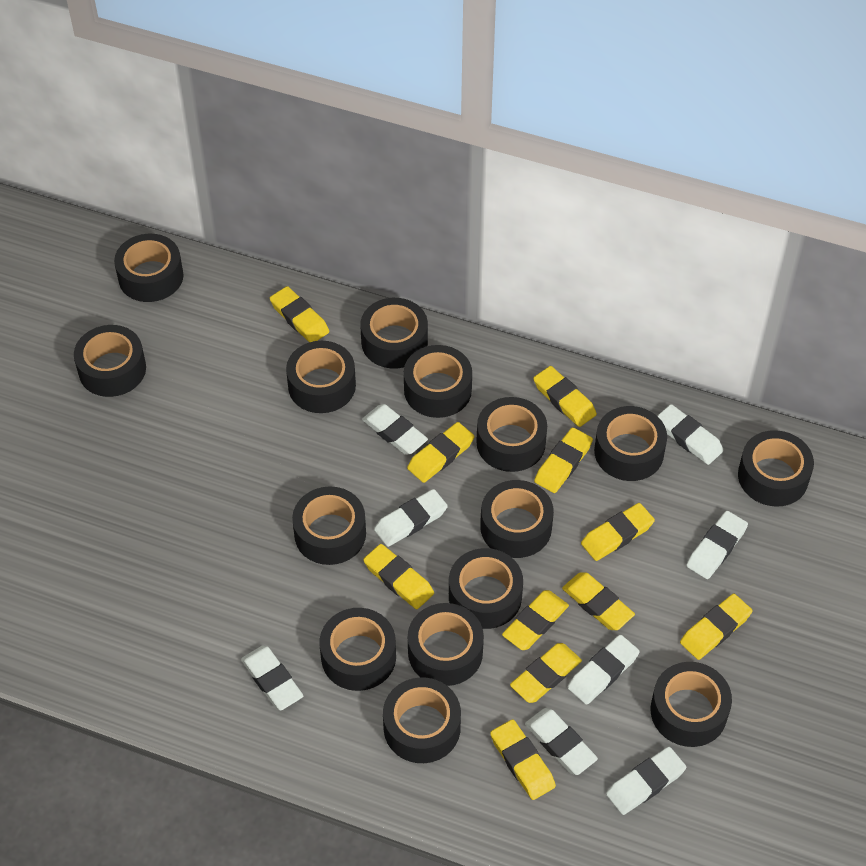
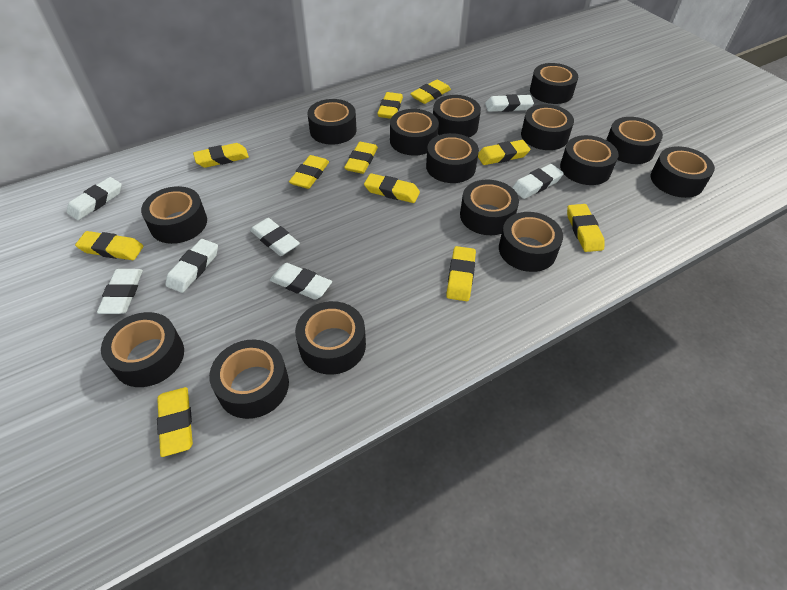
white eraser: 8 -> 7

